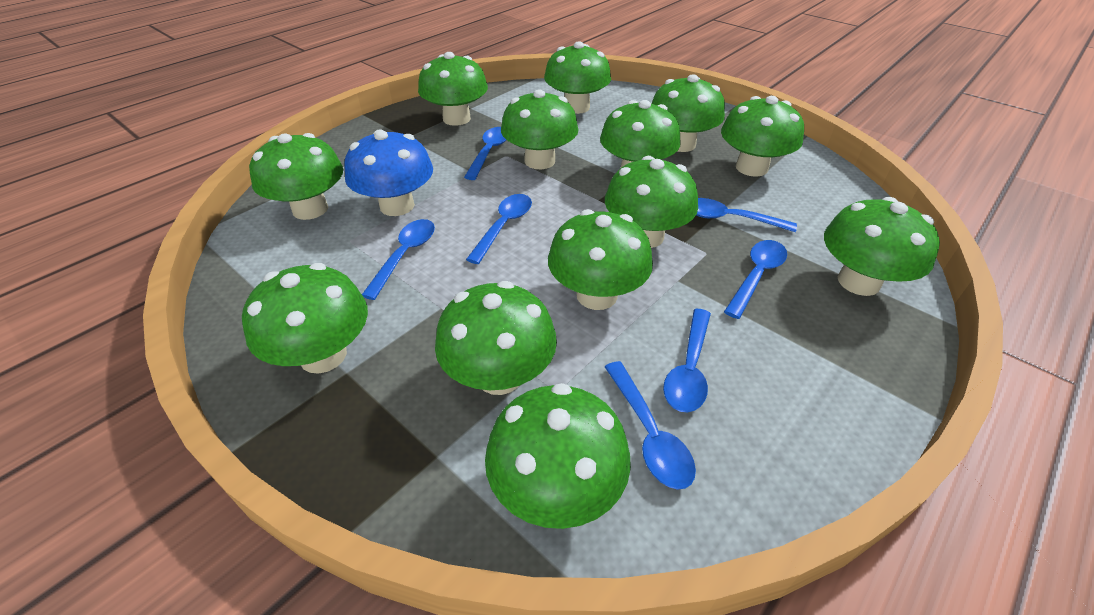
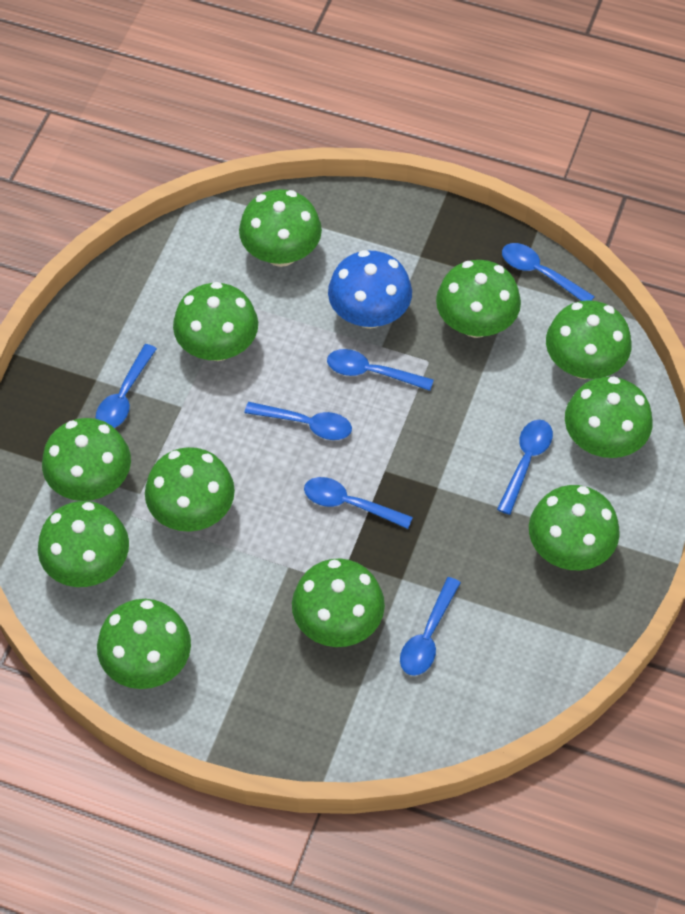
green mushroom: 13 -> 11

